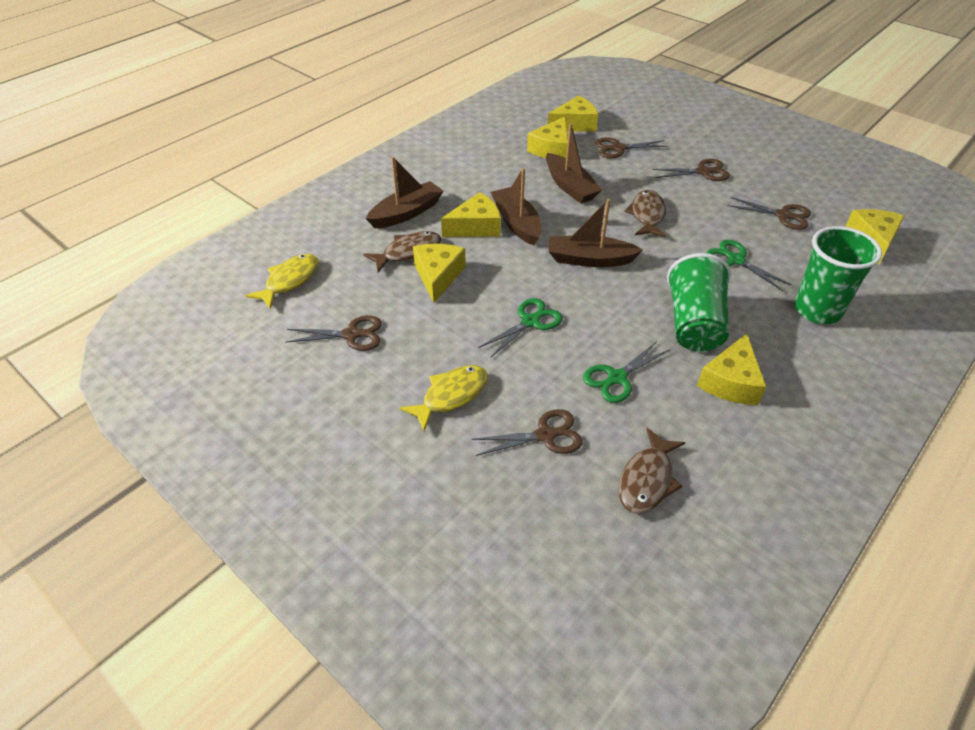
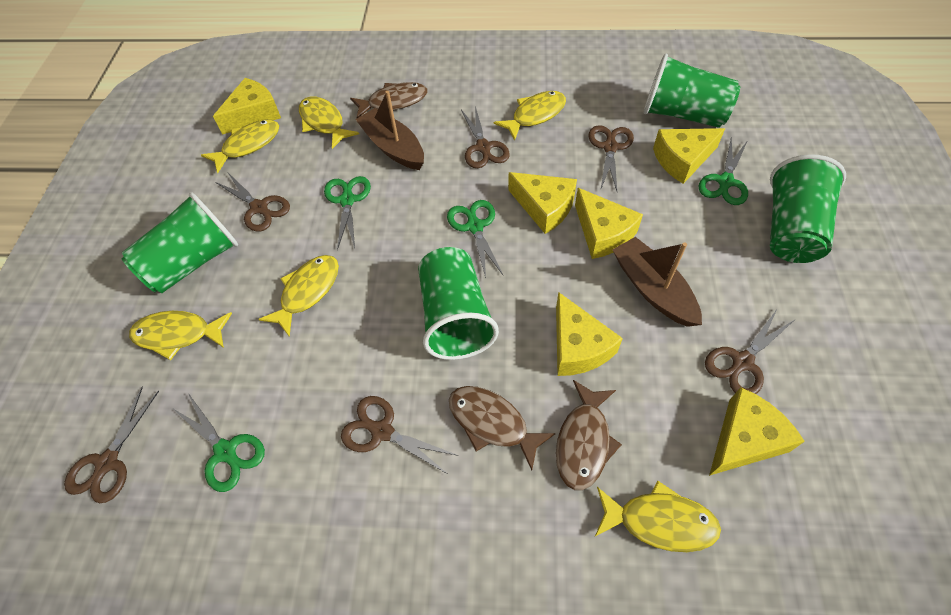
brown boat: 4 -> 2
brown scissors: 5 -> 6
green cup: 2 -> 4
green scissors: 3 -> 4
yellow fish: 2 -> 6

